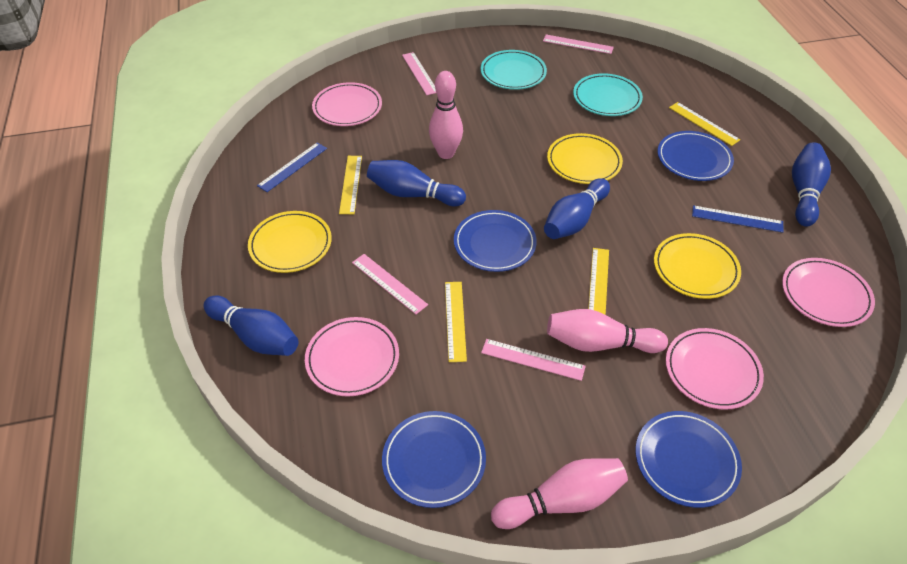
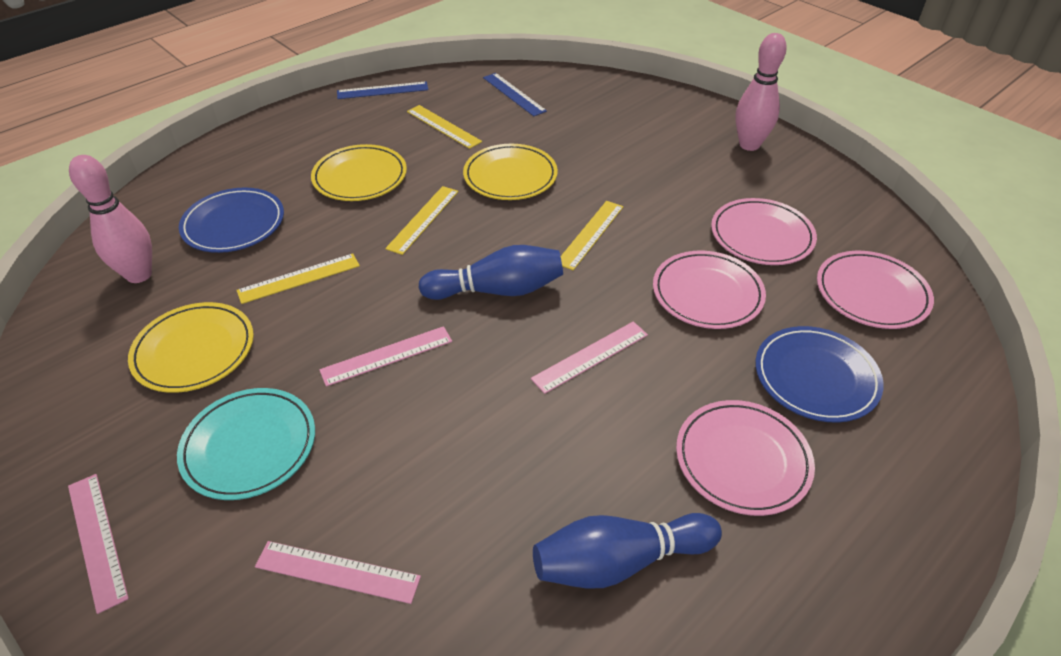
blue bowling pin: 4 -> 2
blue plate: 4 -> 2
pink bowling pin: 3 -> 2
turquoise plate: 2 -> 1

